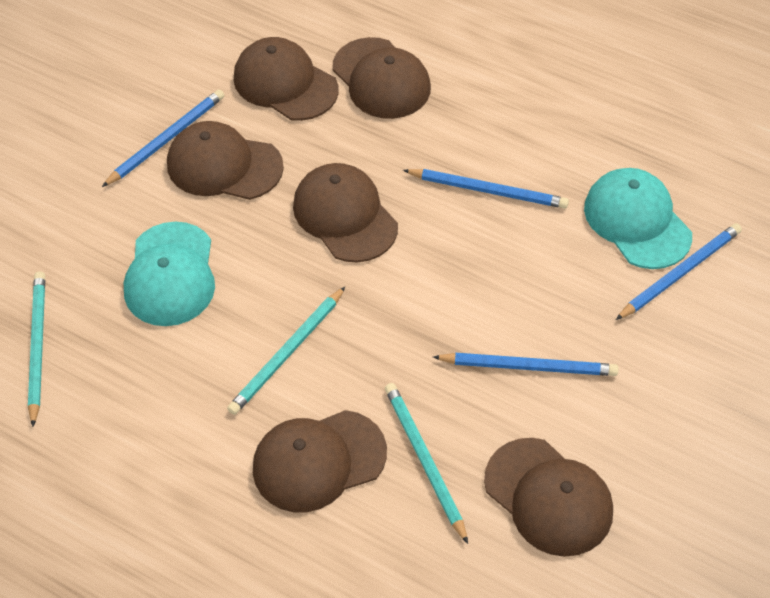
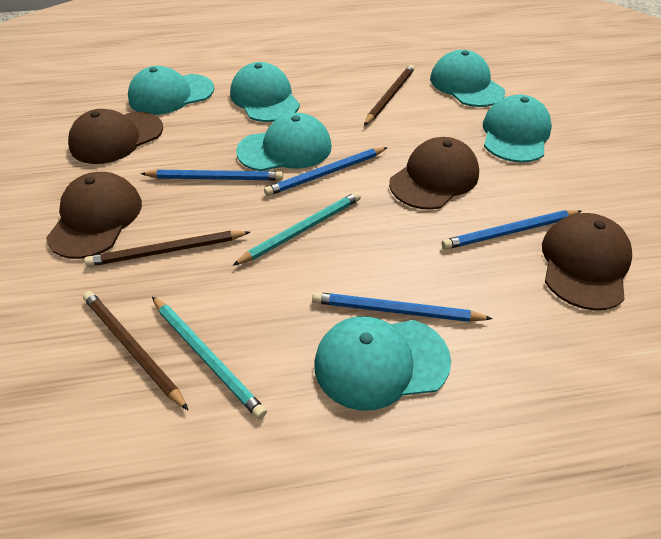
brown cap: 6 -> 4
brown pencil: 0 -> 3
turquoise cap: 2 -> 6
turquoise pencil: 3 -> 2

